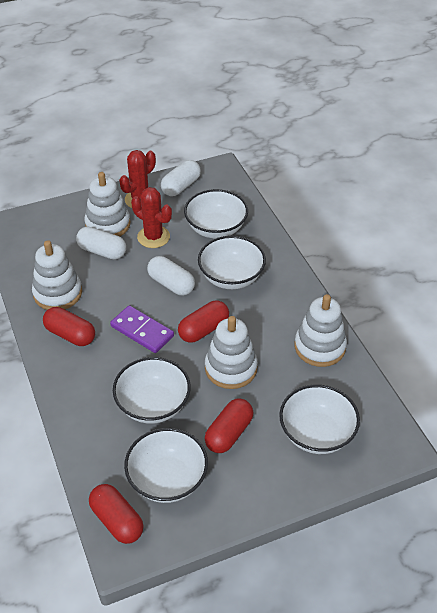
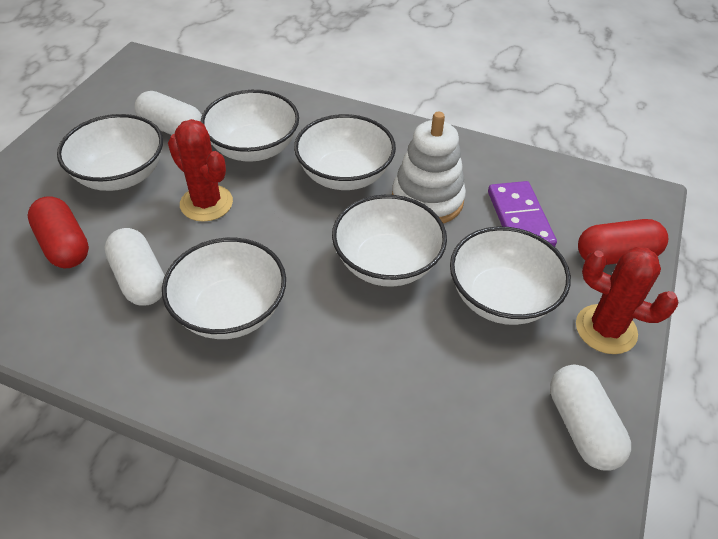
red capsule: 4 -> 2
white bowl: 5 -> 6
white stacking toy: 4 -> 1

